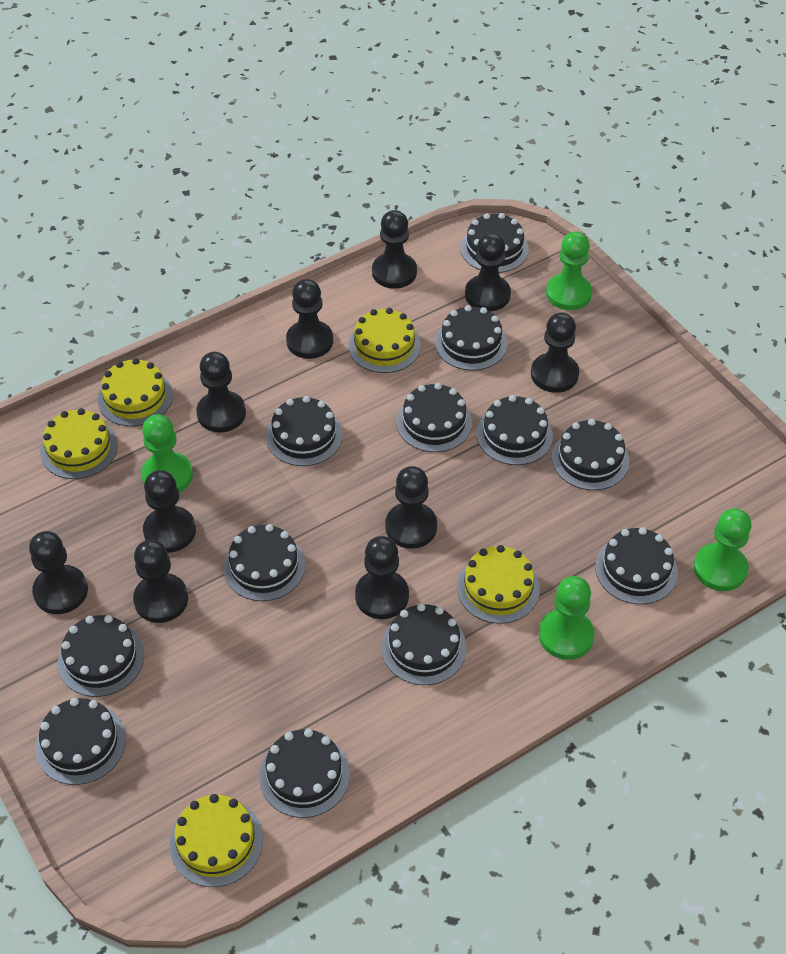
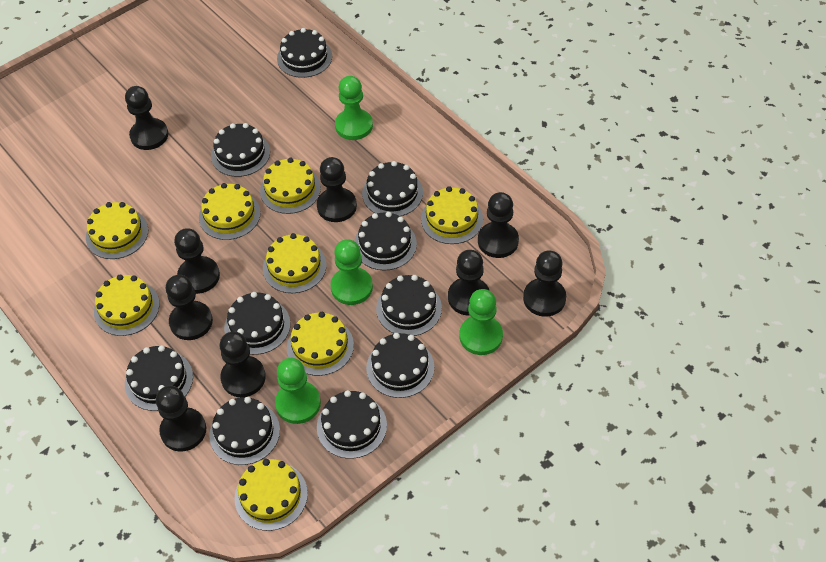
black cake: 12 -> 10
black pawn: 10 -> 9
yellow cake: 5 -> 8

